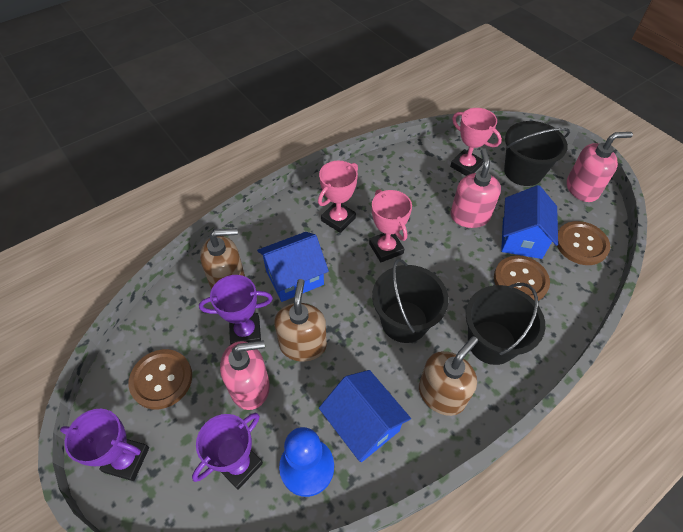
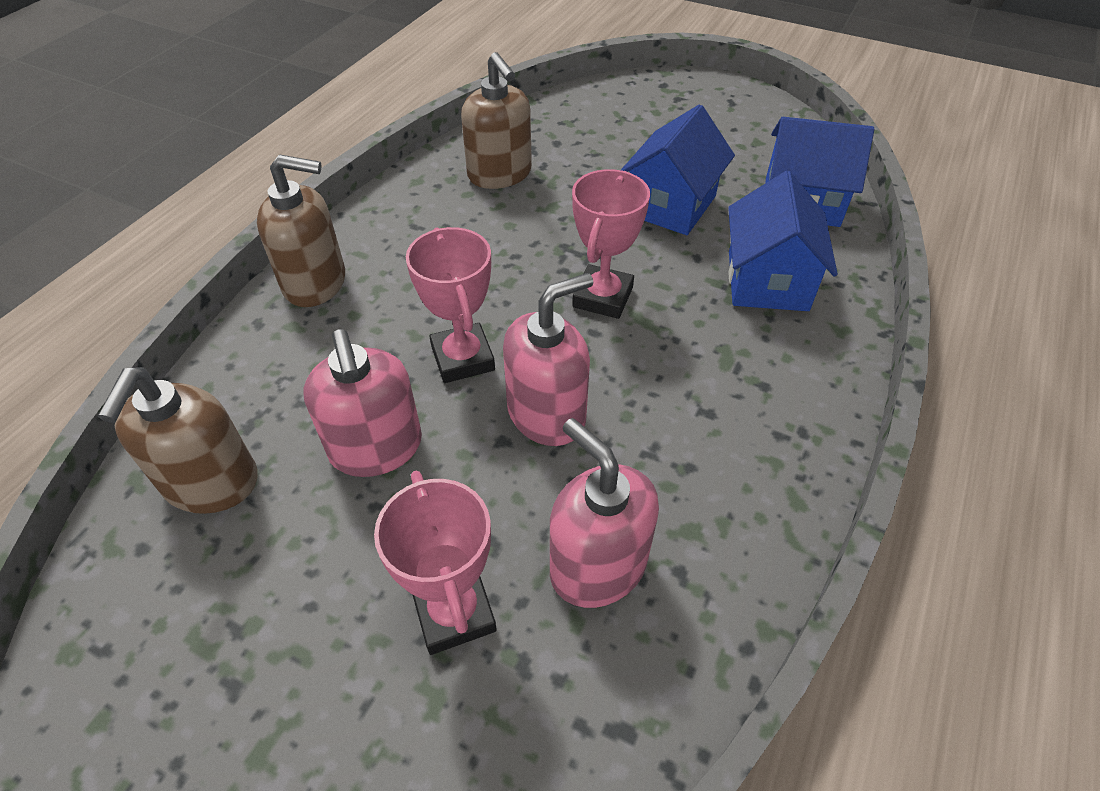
black bucket: 3 -> 0
blue pawn: 1 -> 0
brown button: 3 -> 0
purple trophy: 3 -> 0

